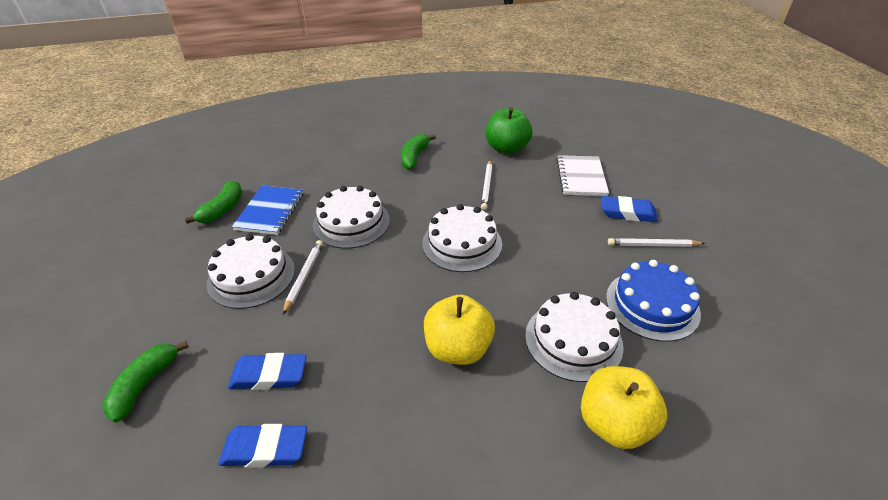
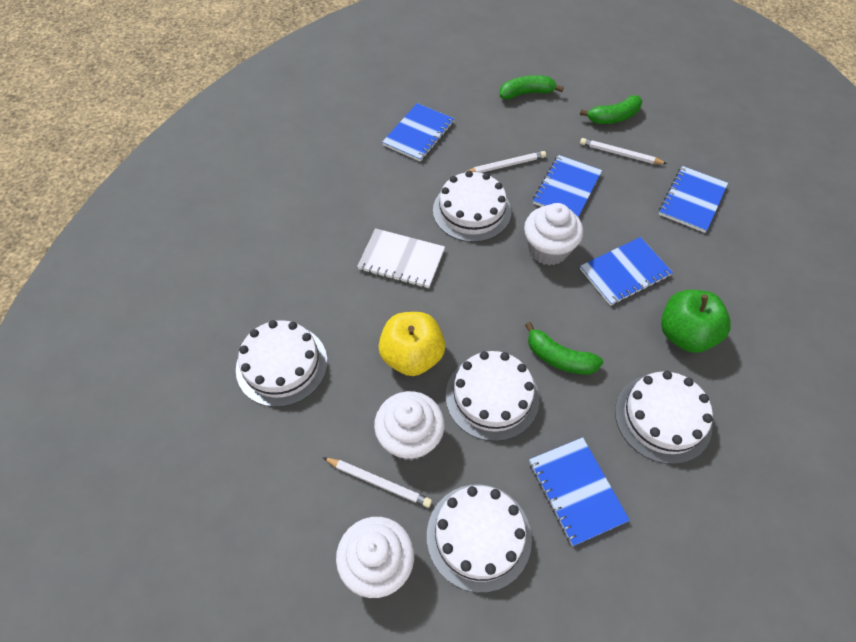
blue cake: 1 -> 0
blue eraser: 3 -> 0
blue notebook: 1 -> 5
white cake: 4 -> 5
white cupcake: 0 -> 3
yellow apple: 2 -> 1

